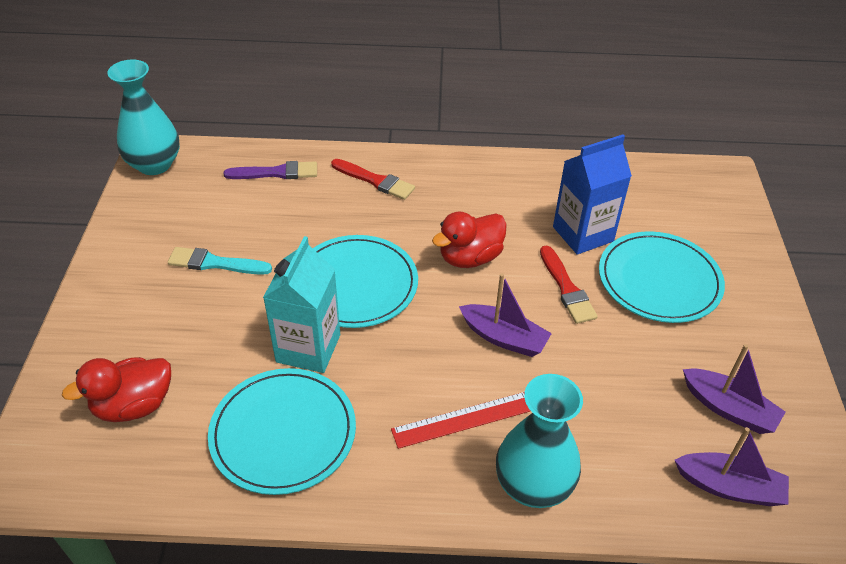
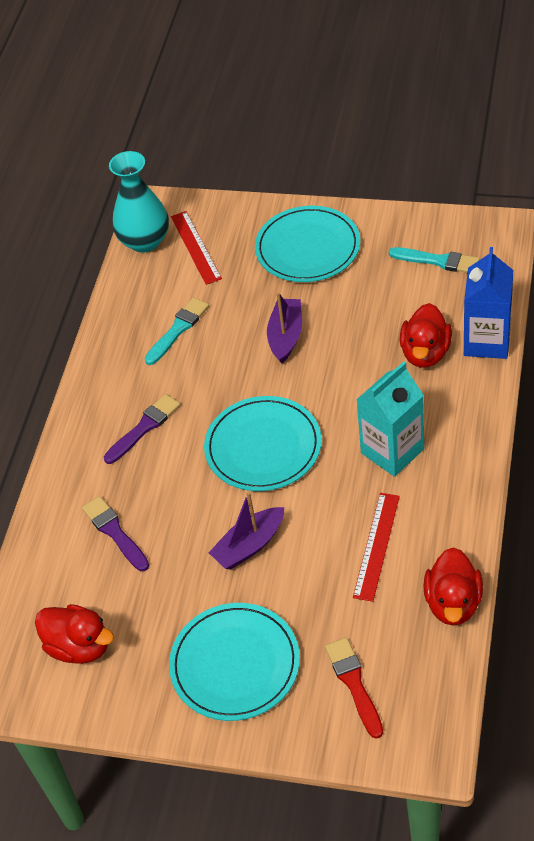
purple boat: 3 -> 2
purple brush: 1 -> 2
red brush: 2 -> 1
red duck: 2 -> 3
red ruler: 1 -> 2
turquoise brush: 1 -> 2
turquoise vase: 2 -> 1

